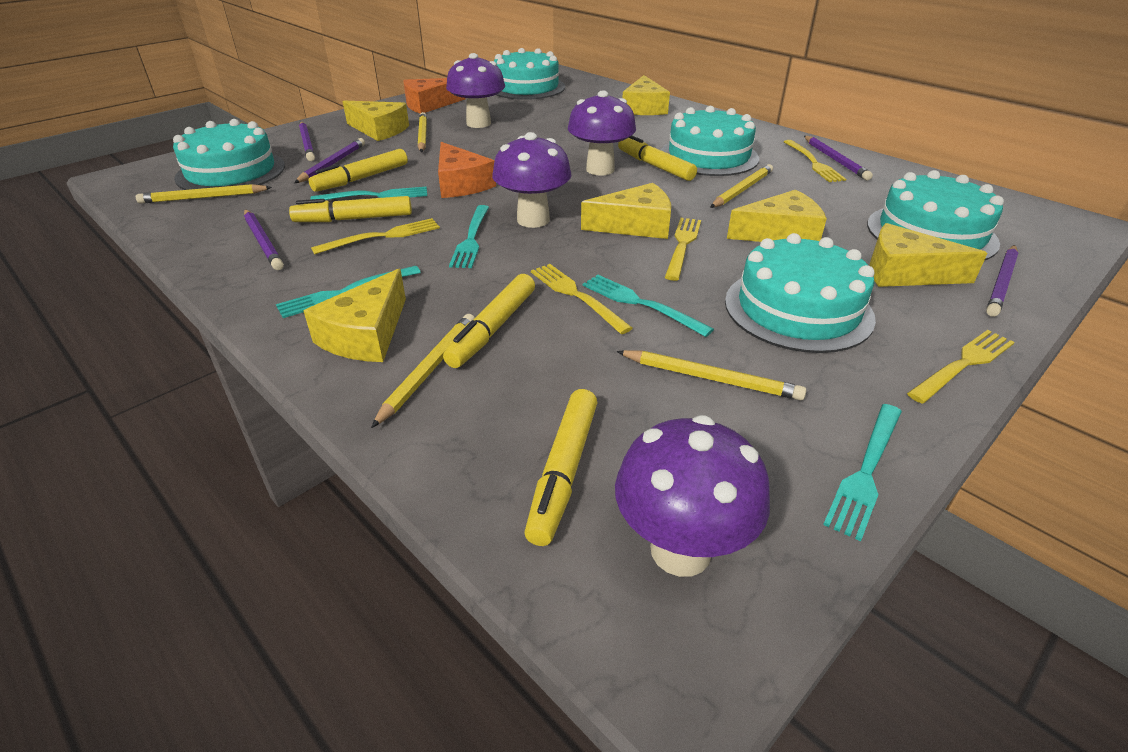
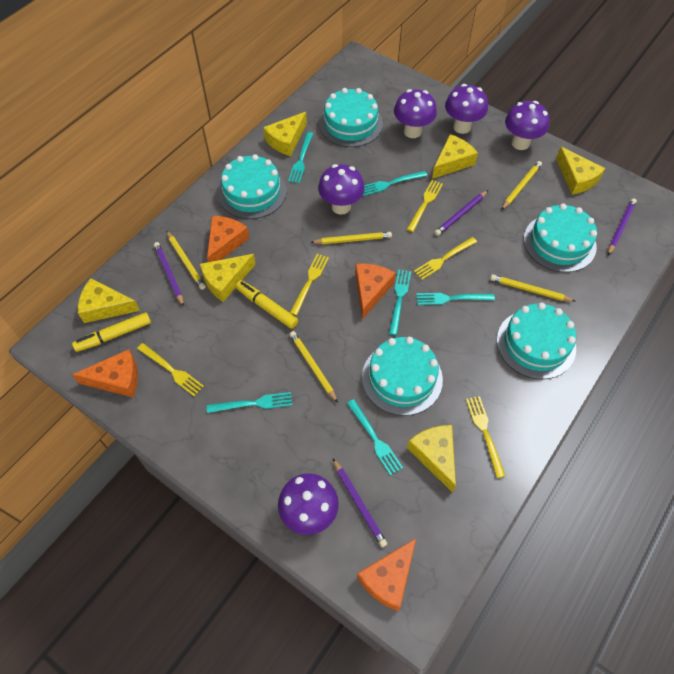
orange cheese: 2 -> 4
purple mushroom: 4 -> 5
purple pencil: 5 -> 4
turquoise fork: 5 -> 6
yellow marker: 5 -> 2

